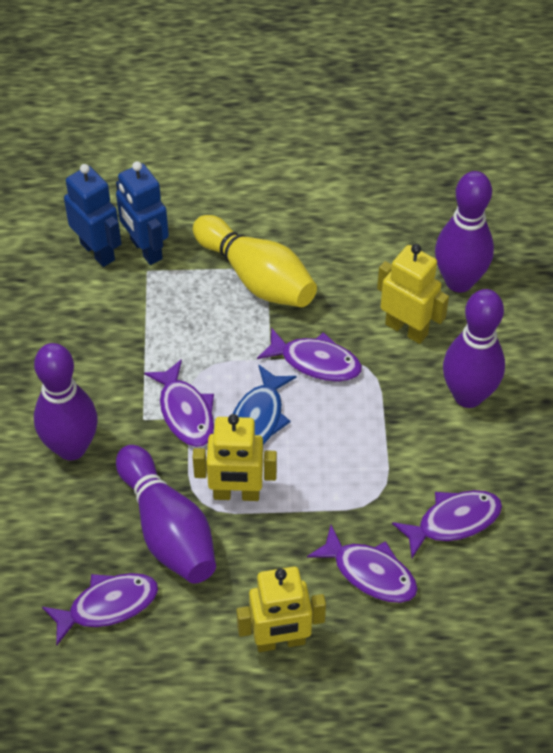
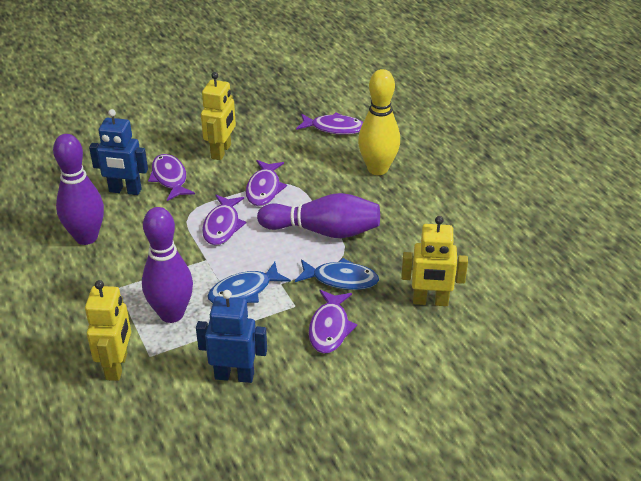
blue fish: 1 -> 2
purple bowling pin: 4 -> 3

